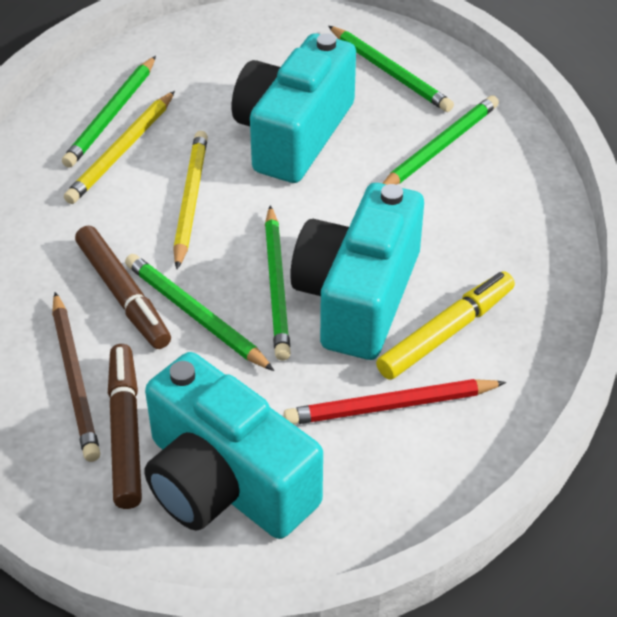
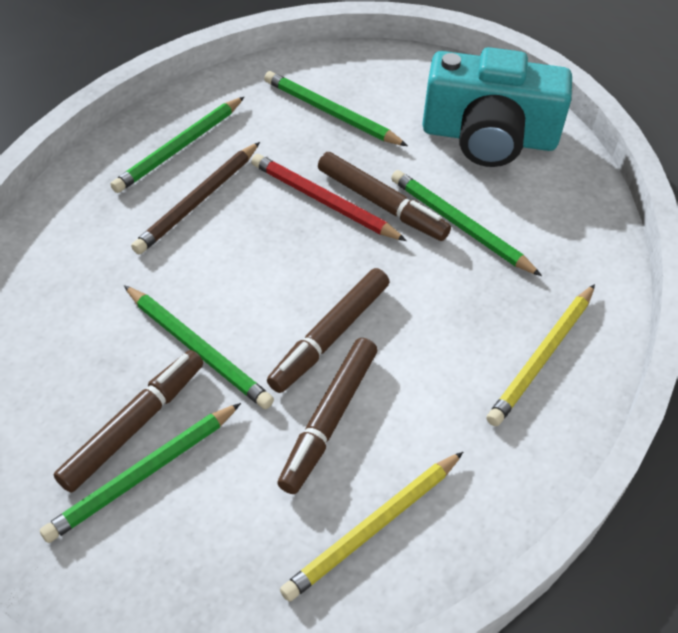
brown marker: 2 -> 4
turquoise camera: 3 -> 1
yellow marker: 1 -> 0

